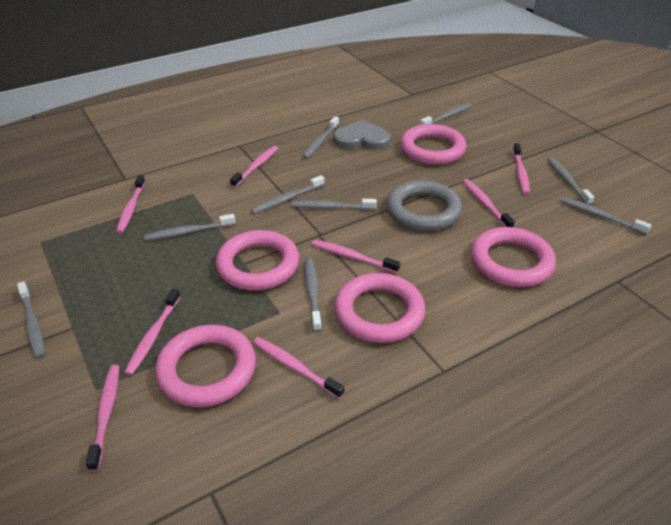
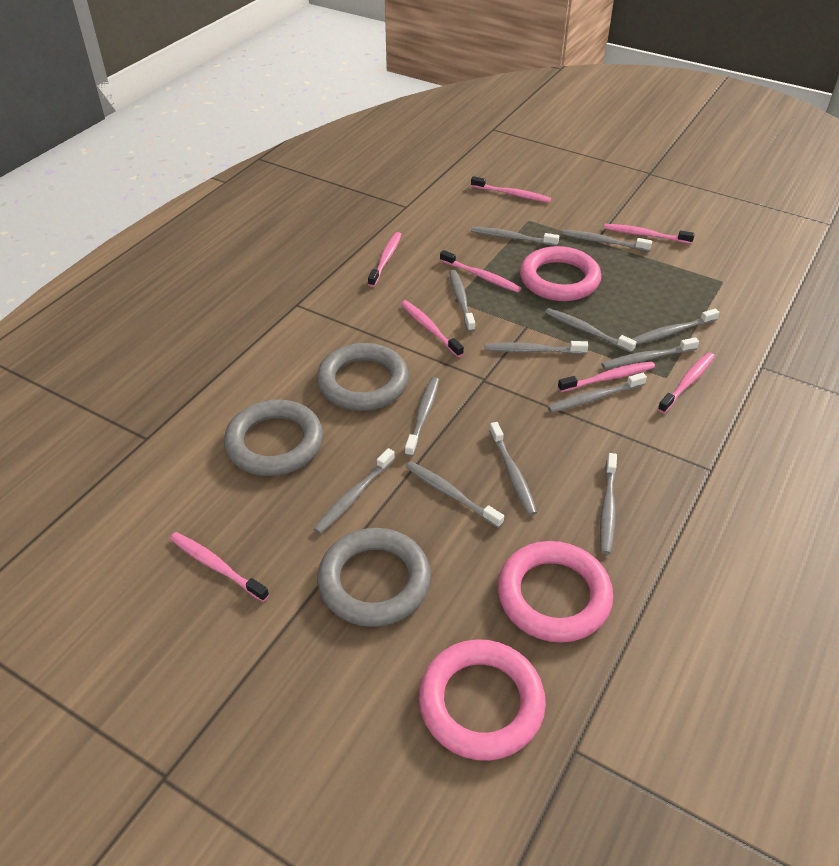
grey heart: 1 -> 0
grey ring: 1 -> 3
grey toothbrush: 9 -> 13
pink ring: 5 -> 3

